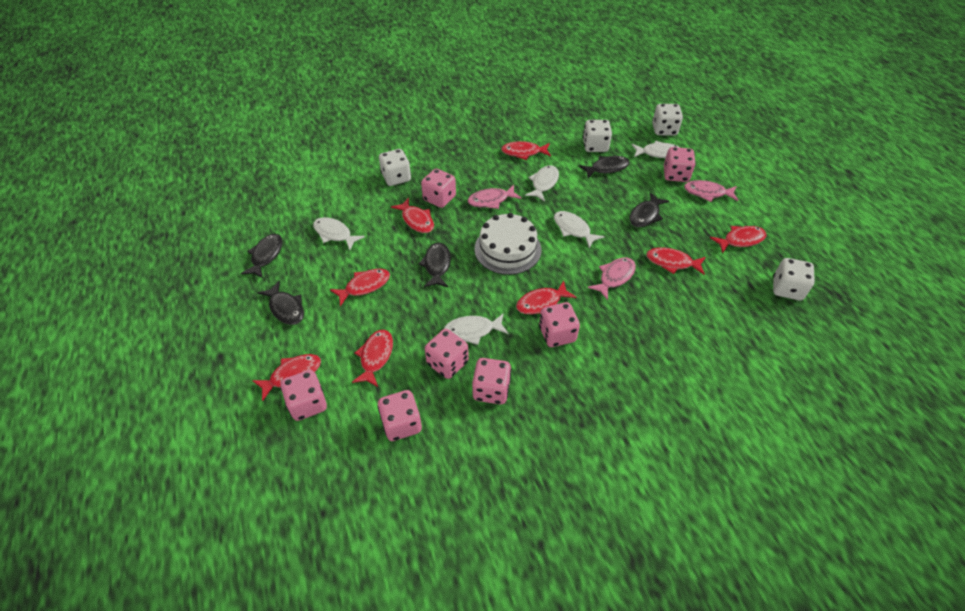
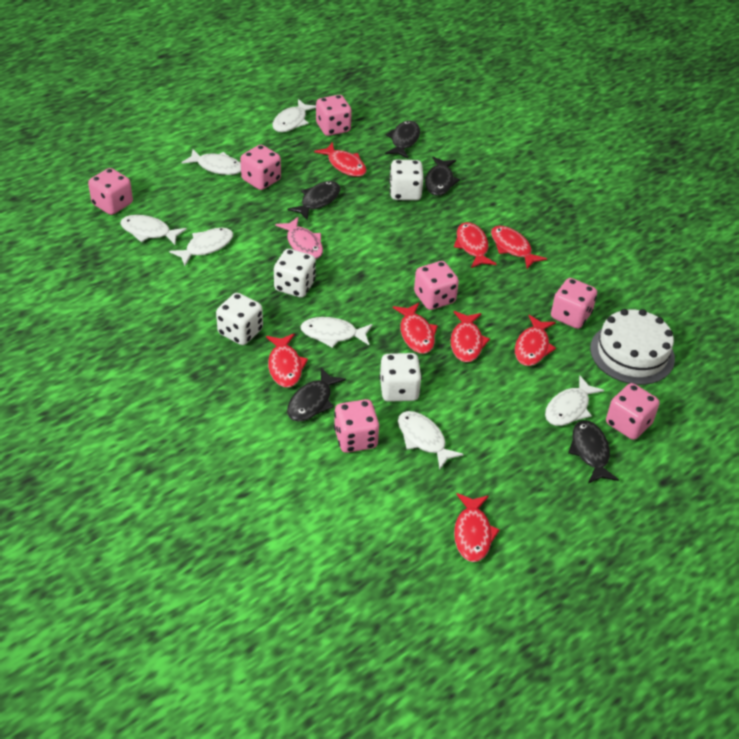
pink fish: 3 -> 1
white fish: 5 -> 7

